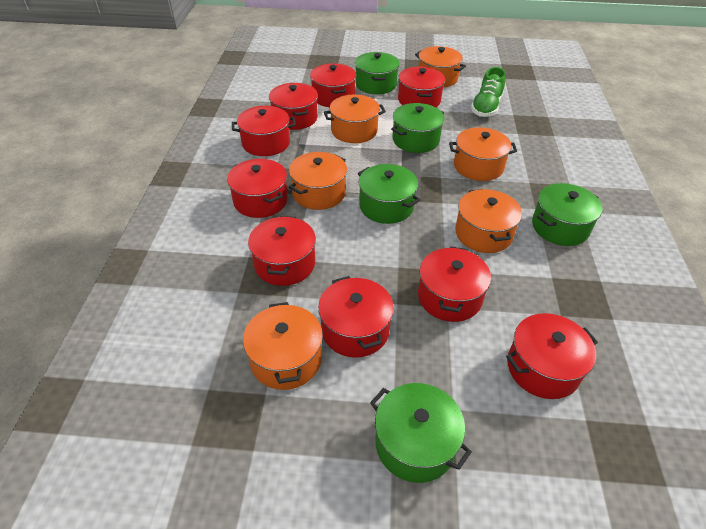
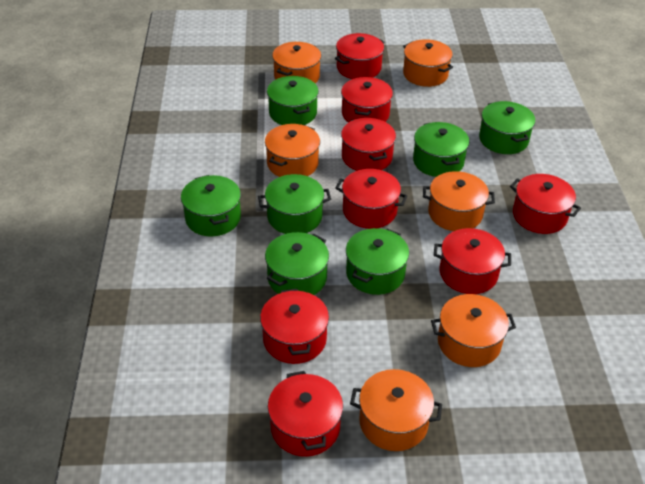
green pot: 5 -> 7
green shoe: 1 -> 0
red pot: 9 -> 8

